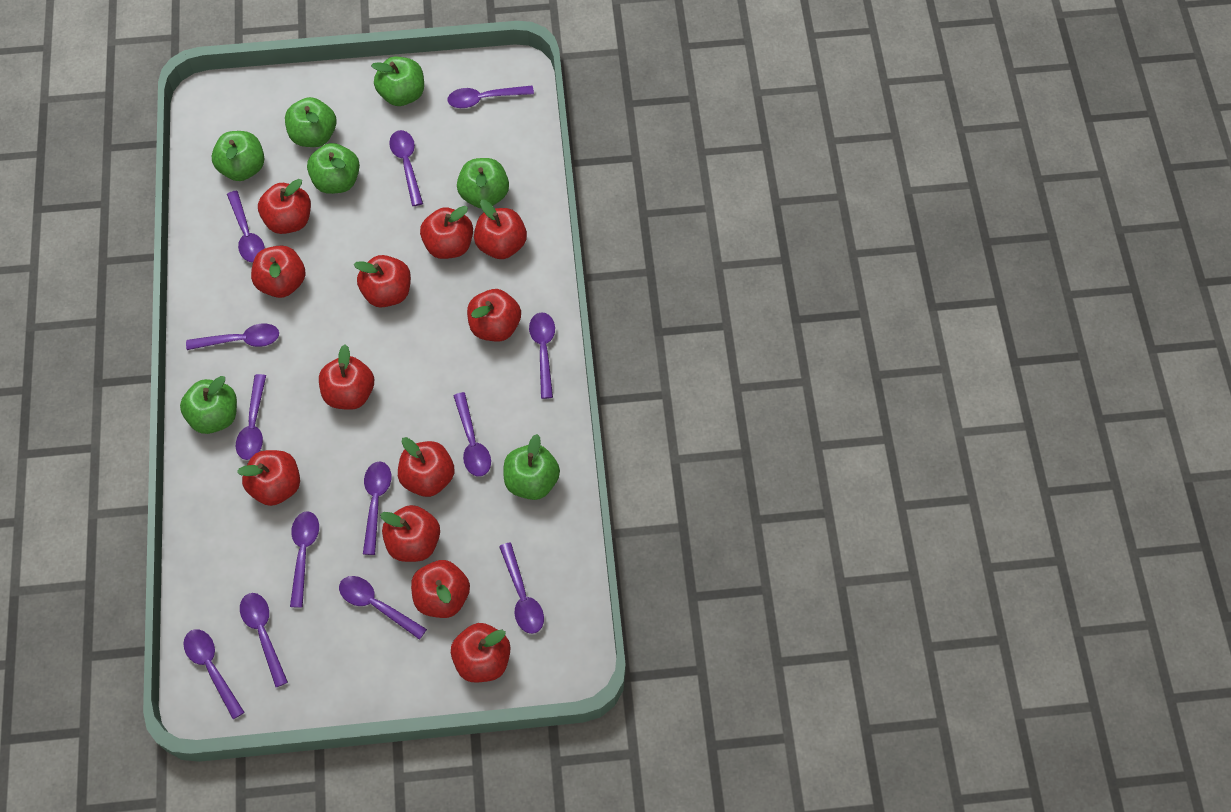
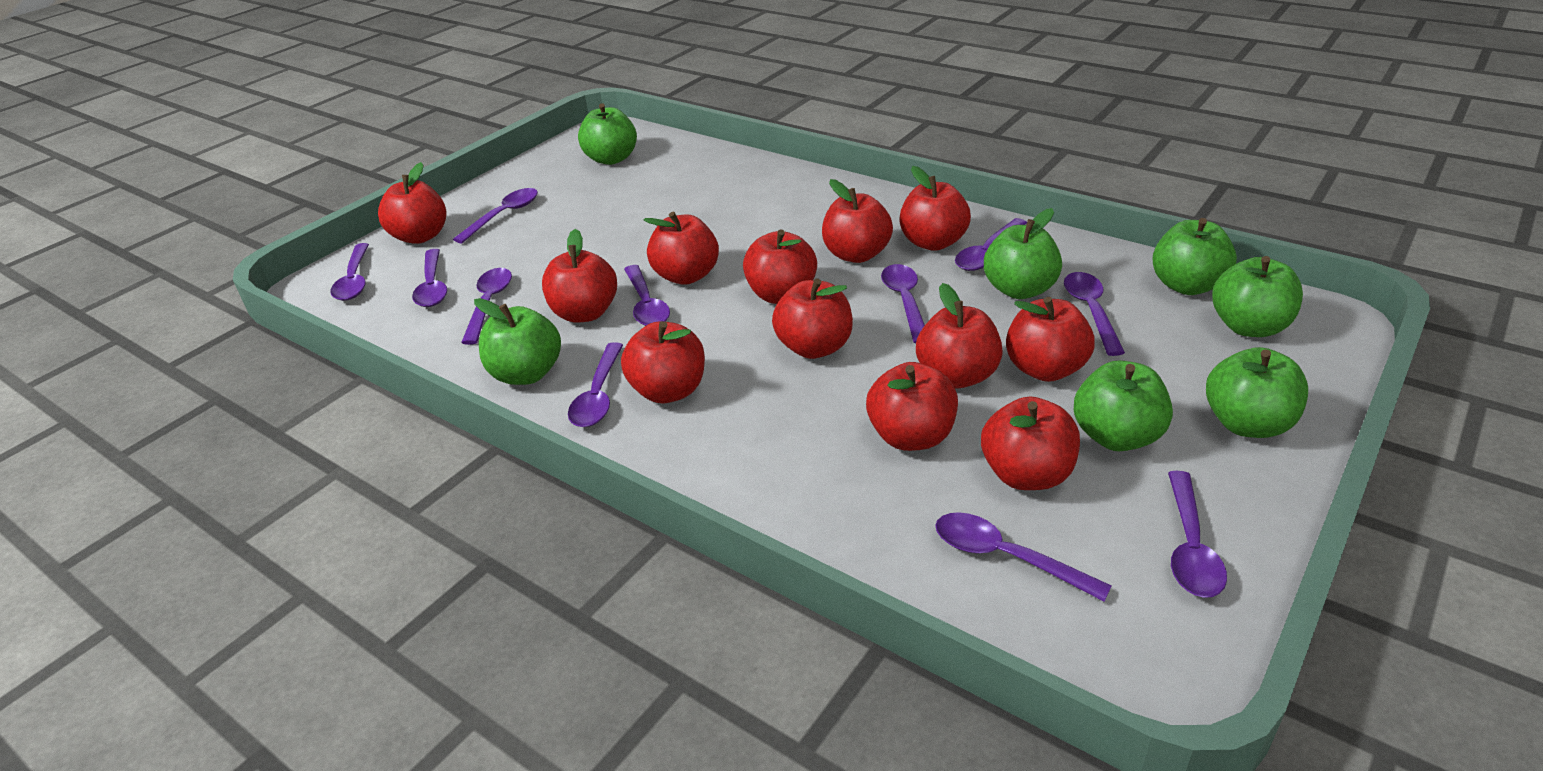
purple spoon: 13 -> 11

